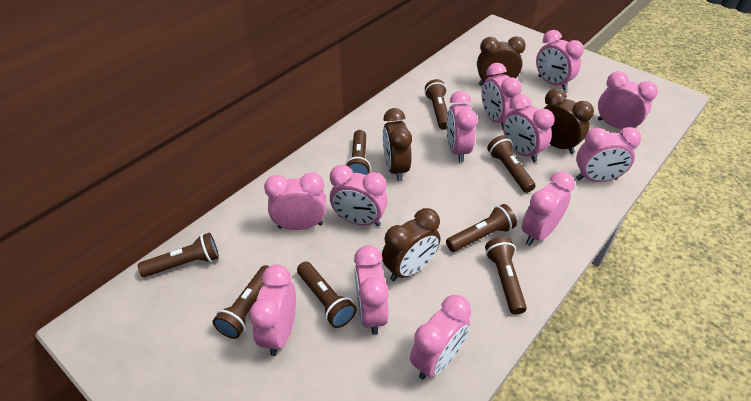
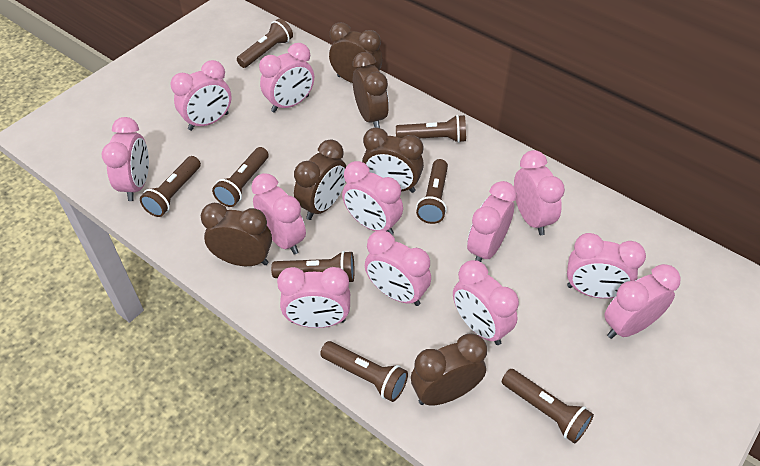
brown clock: 4 -> 6

